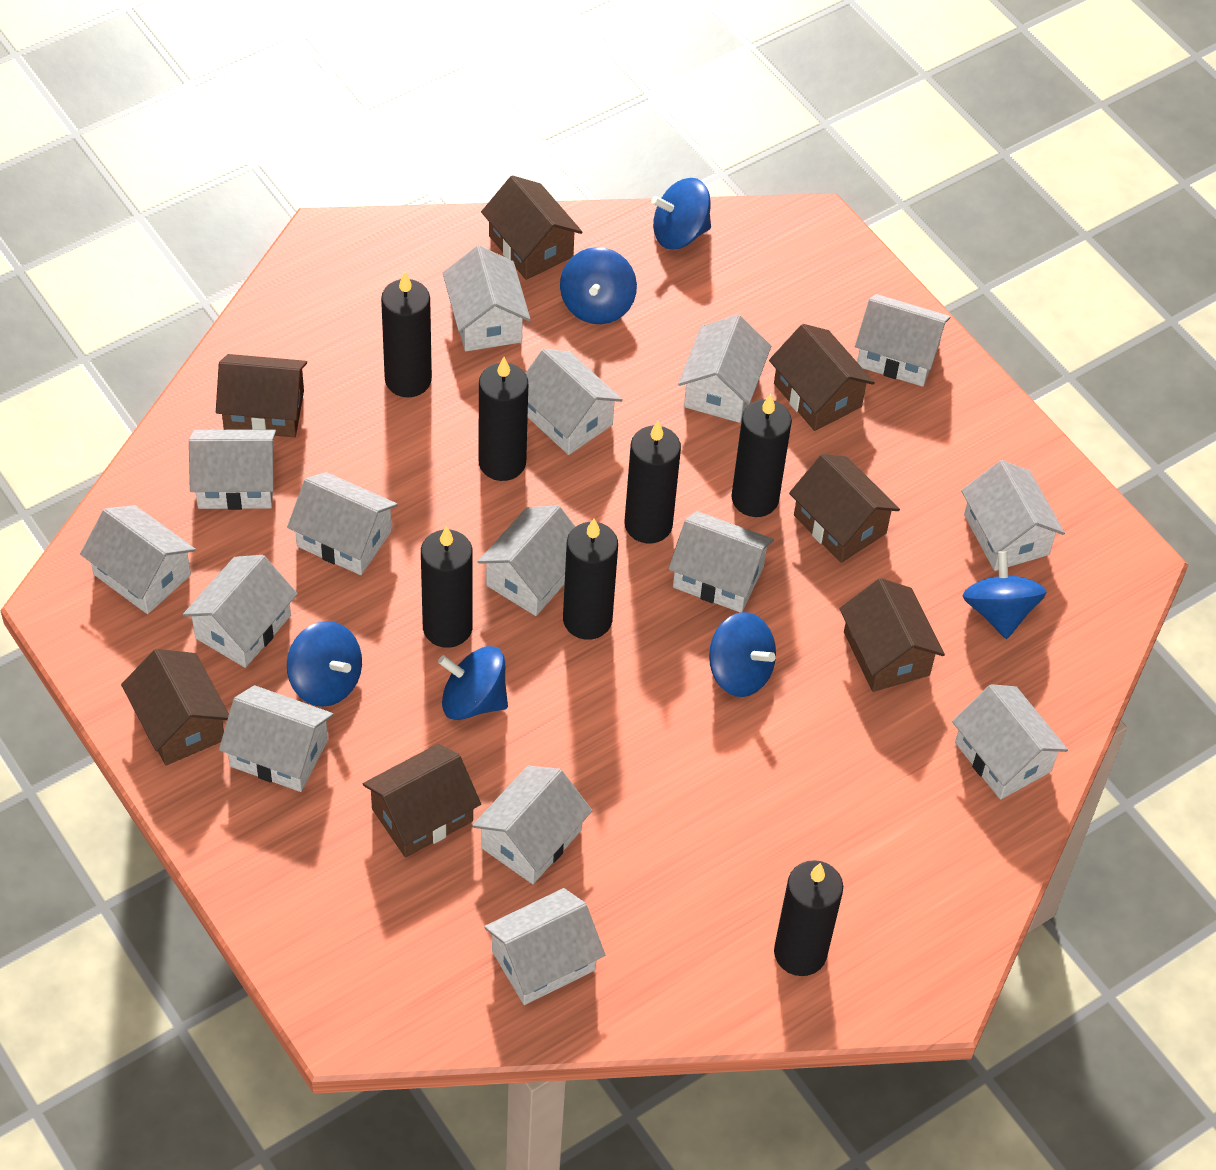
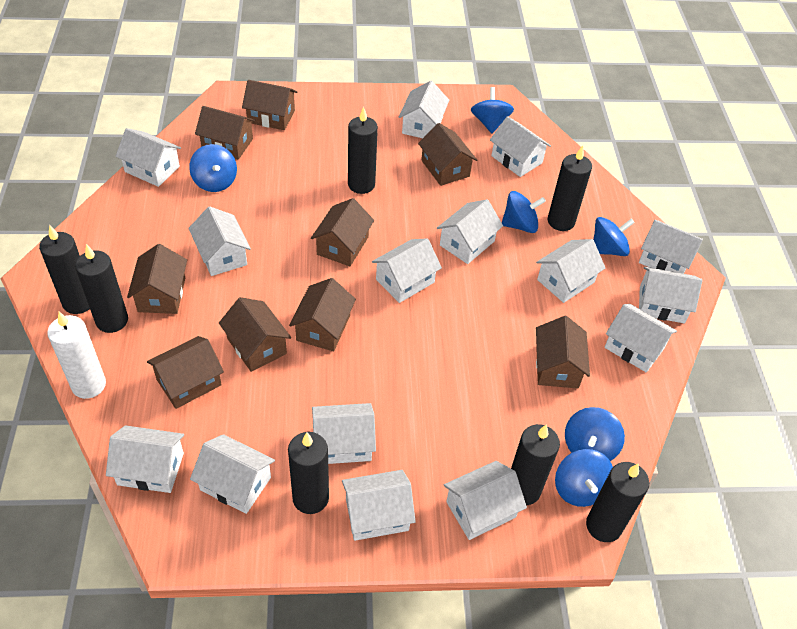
brown house: 7 -> 9
white candle: 0 -> 1

